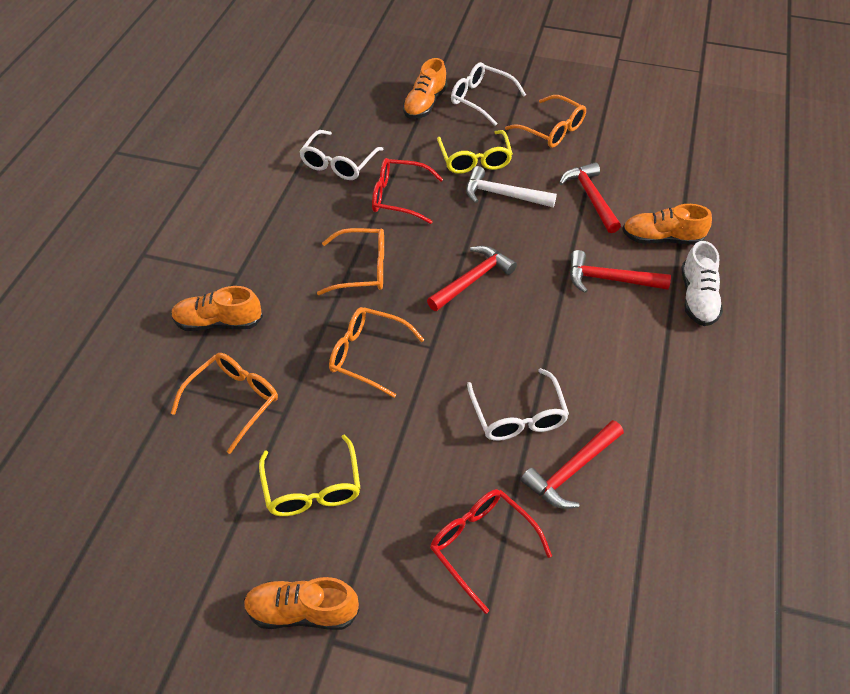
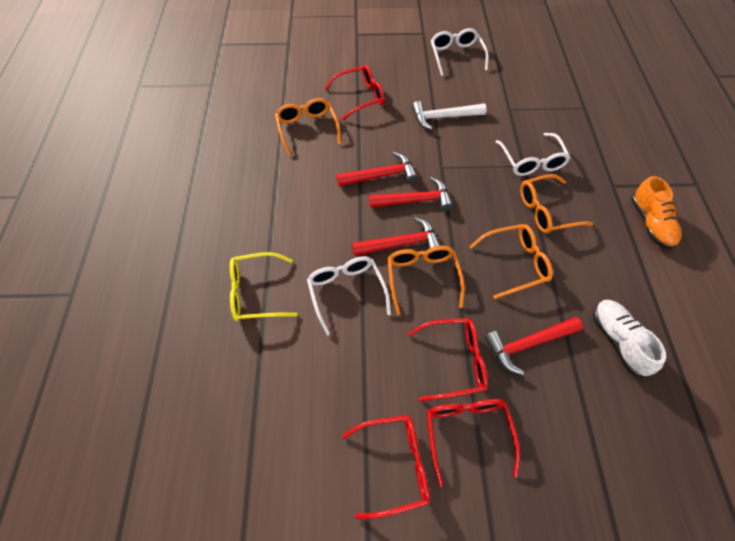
orange shoe: 4 -> 1
red glasses: 2 -> 4
yellow glasses: 2 -> 1

